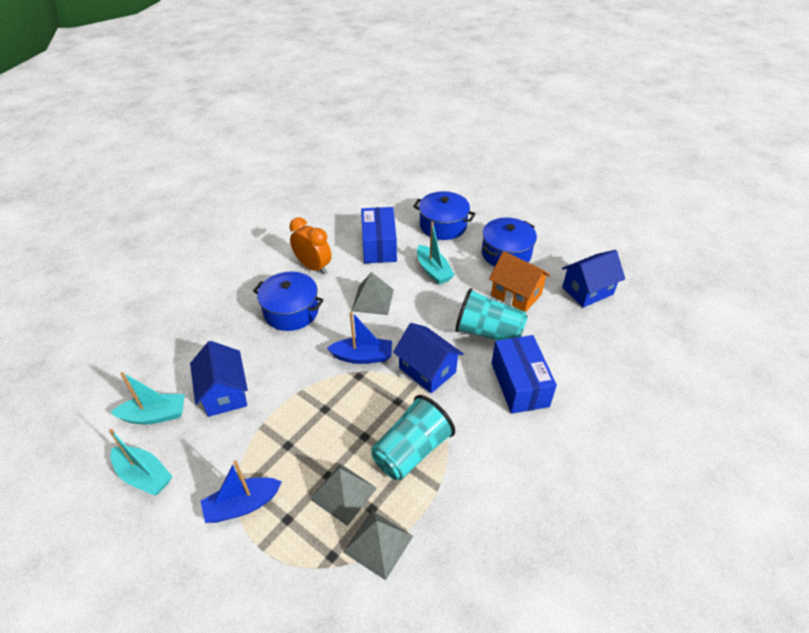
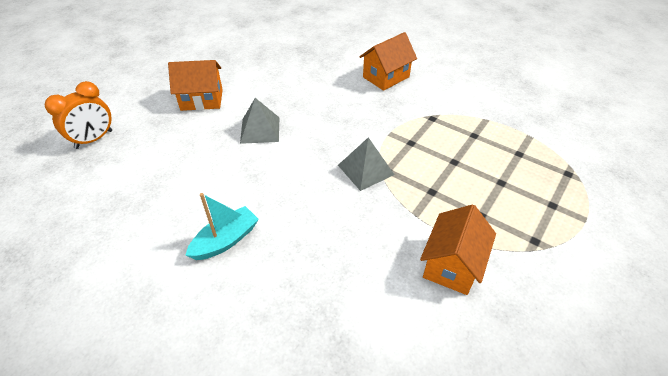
blue boat: 2 -> 0
blue box: 2 -> 0
blue house: 3 -> 0
blue pot: 3 -> 0
grey pyramid: 3 -> 2
orange house: 1 -> 3
turquoise boat: 3 -> 1
turquoise cup: 2 -> 0

